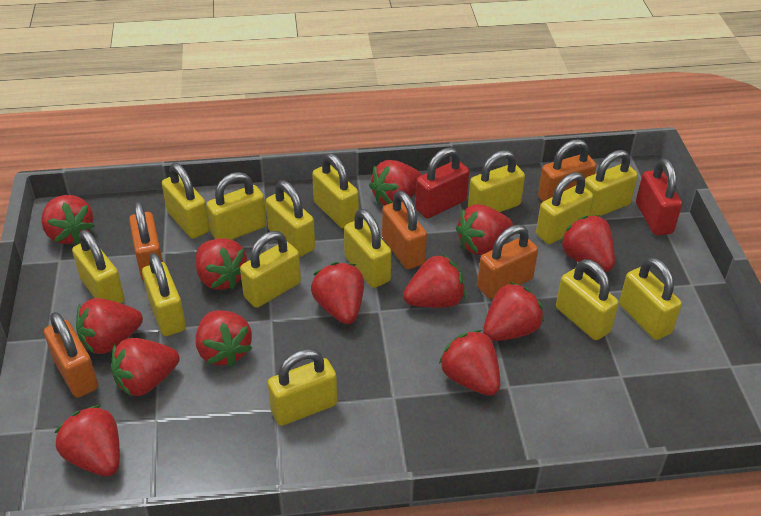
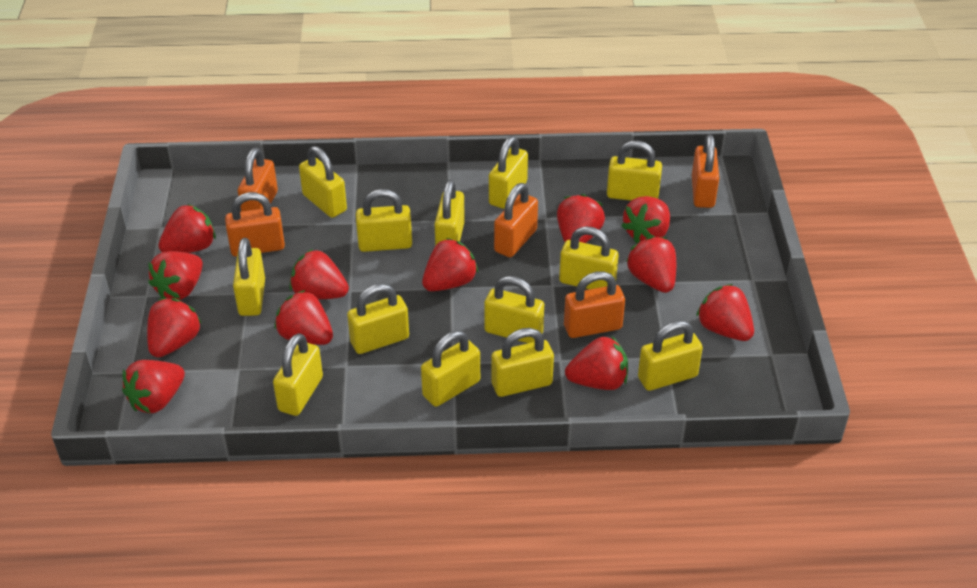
red padlock: 2 -> 0
red strawberry: 13 -> 12
yellow padlock: 14 -> 13

